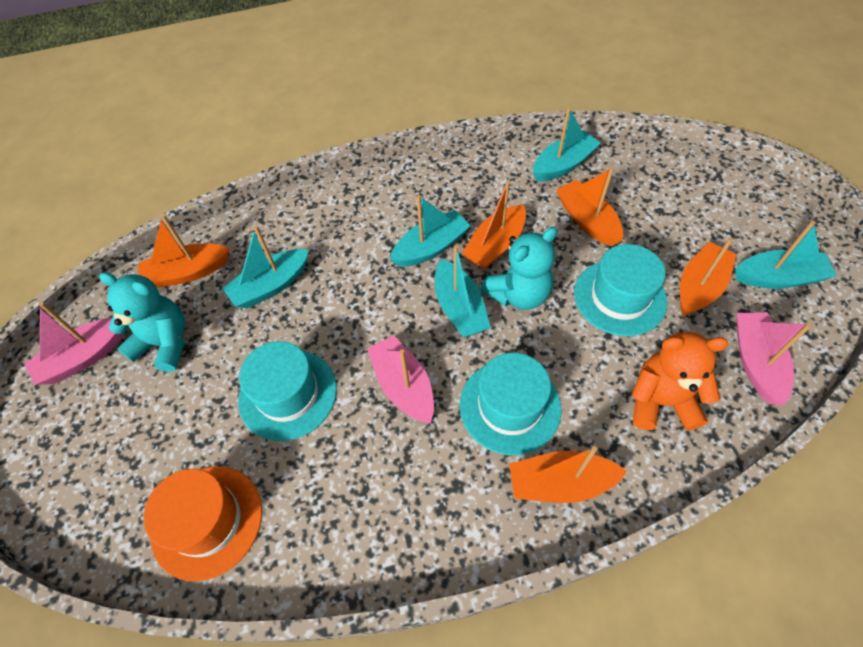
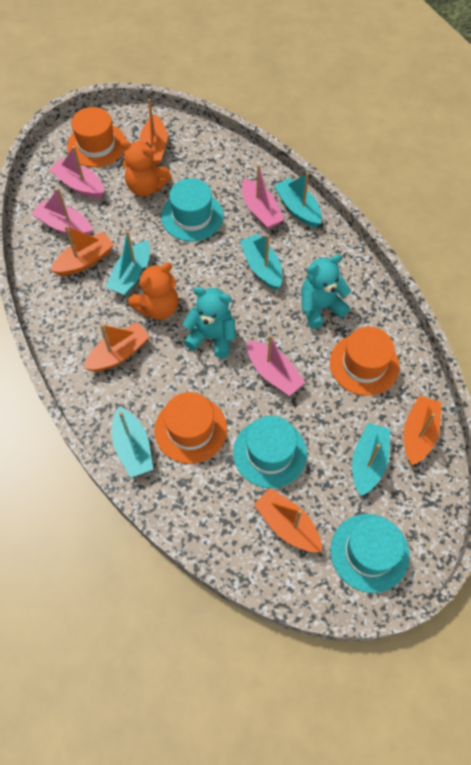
orange hat: 1 -> 3
orange teddy bear: 1 -> 2
pink boat: 3 -> 4

